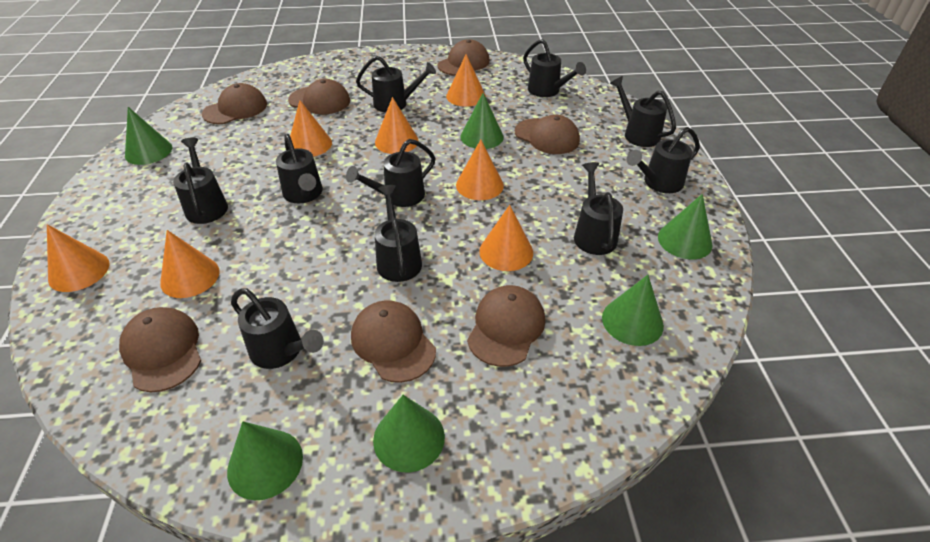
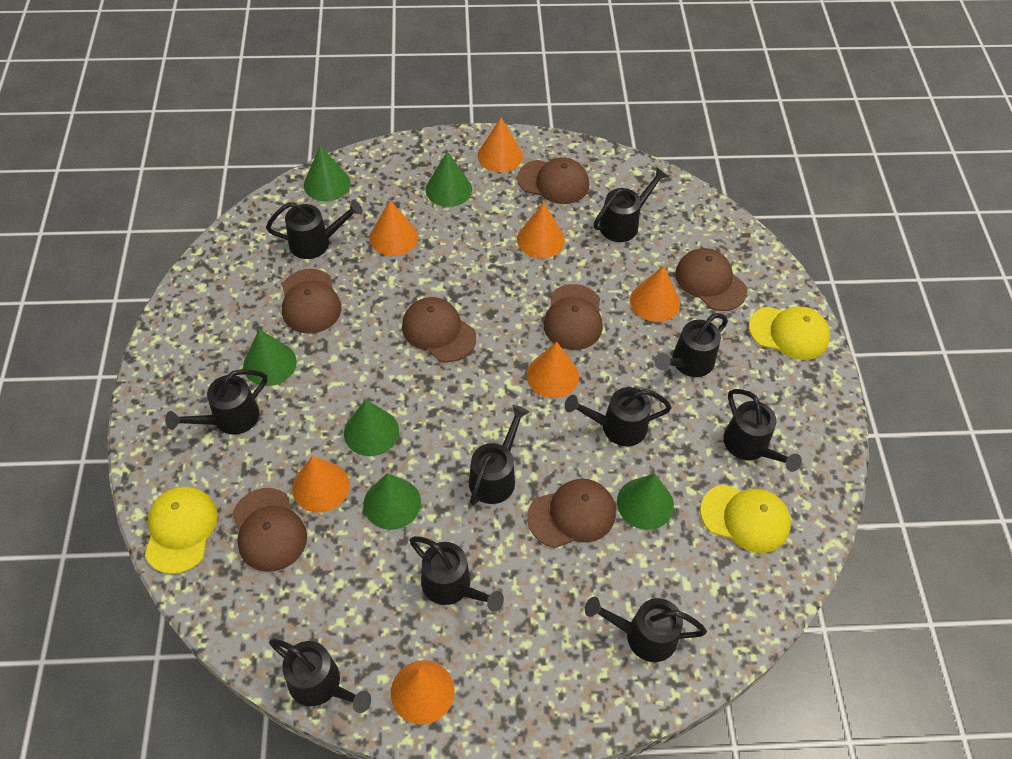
yellow cap: 0 -> 3

